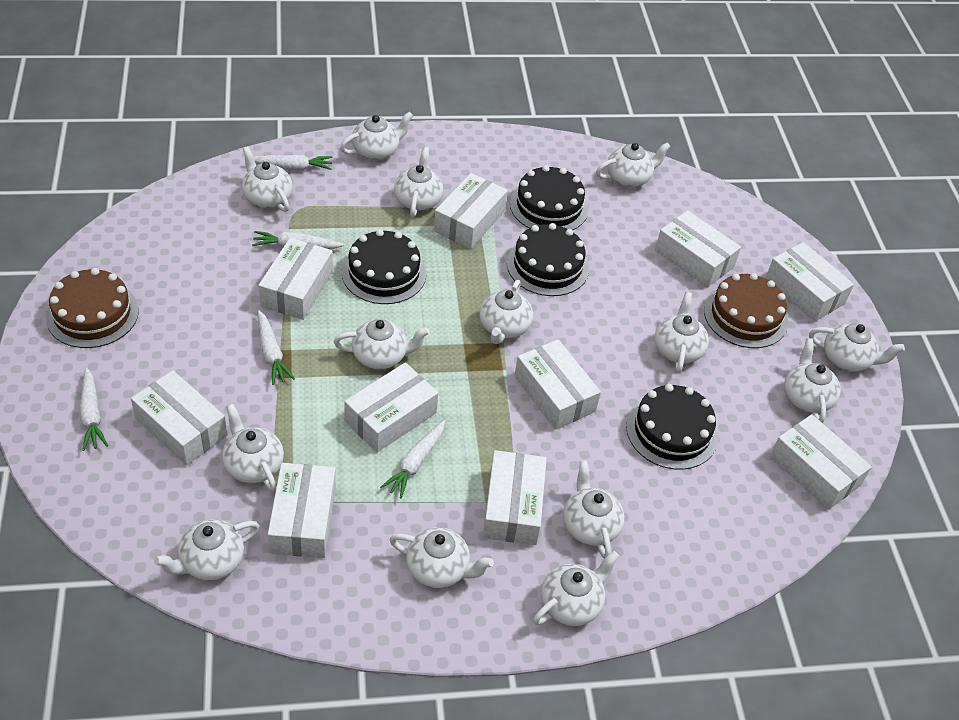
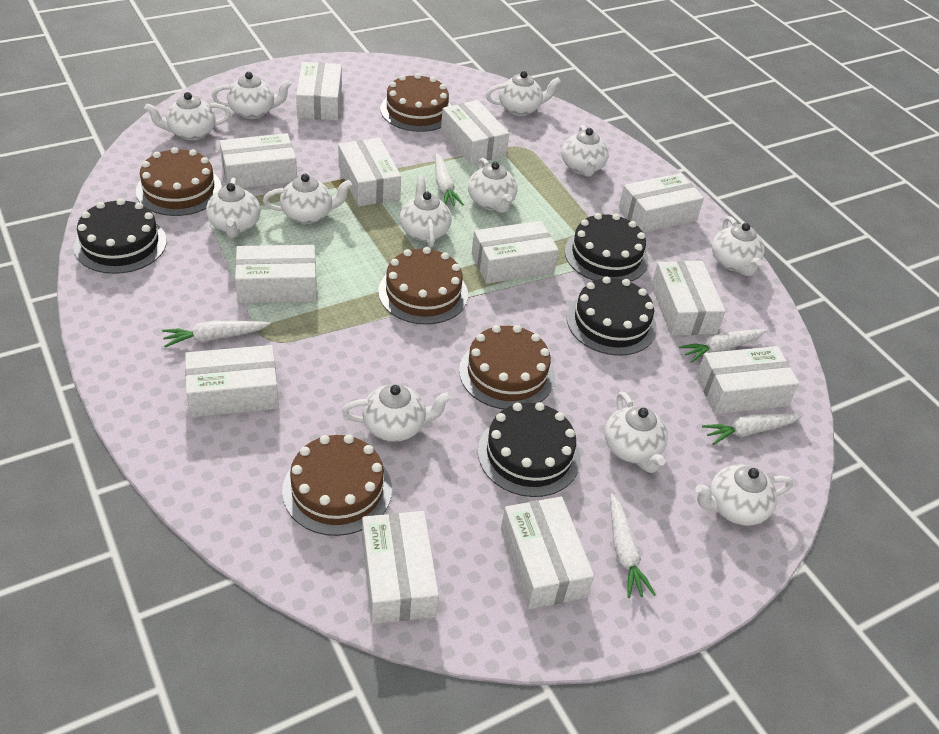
brown cake: 2 -> 5
white box: 10 -> 12
white teapot: 14 -> 12

